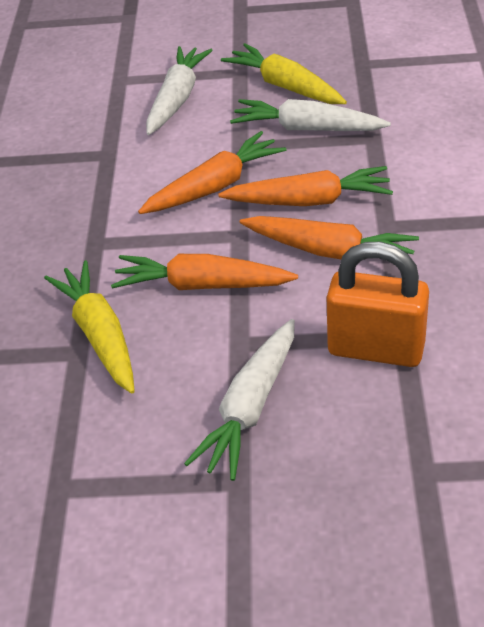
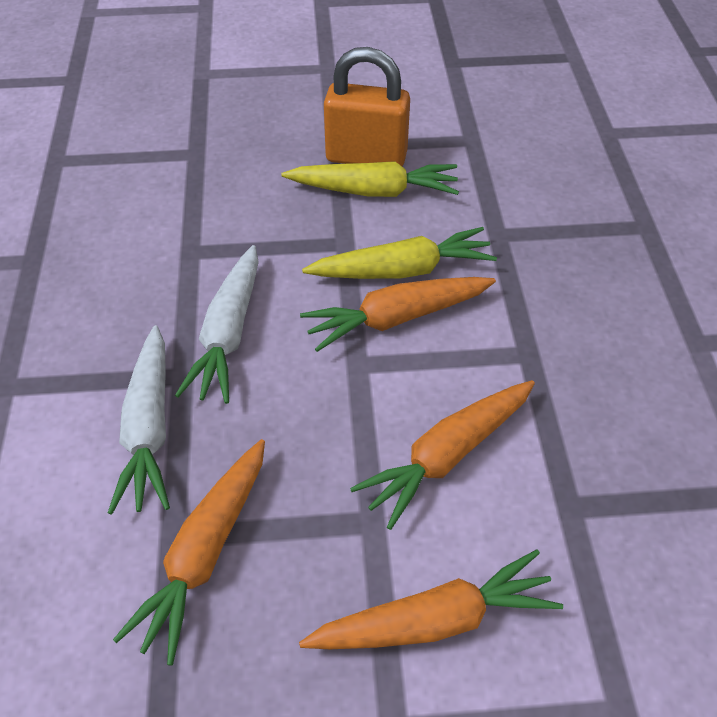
white carrot: 3 -> 2

